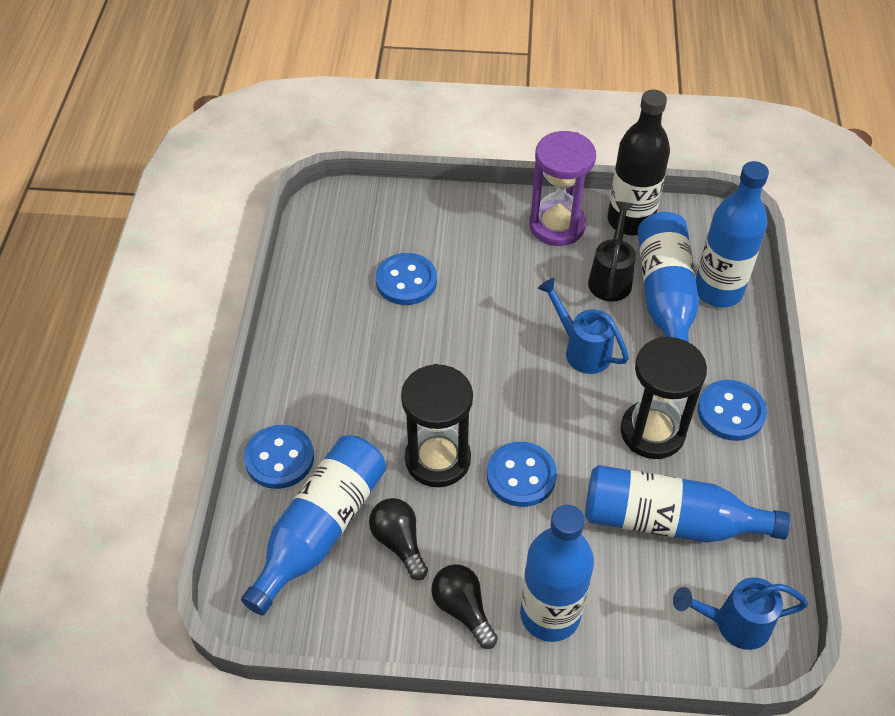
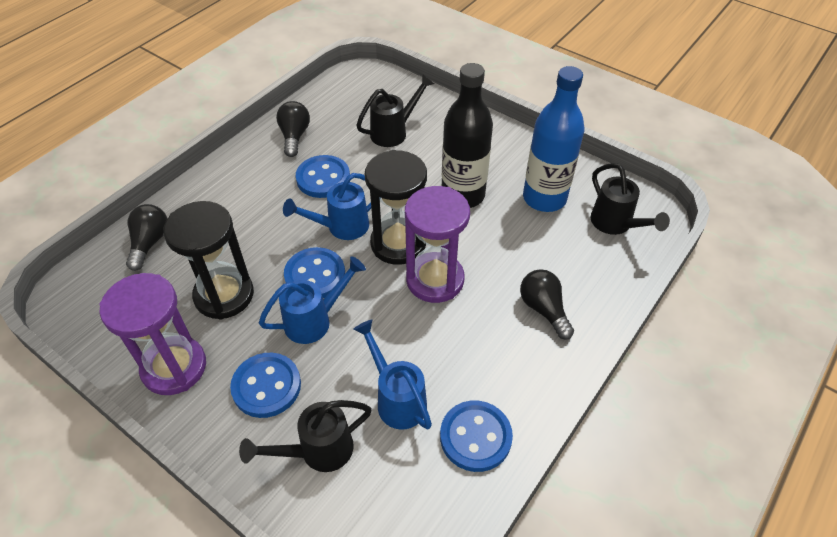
black light bulb: 2 -> 3
black watering can: 1 -> 3
blue bottle: 5 -> 1
blue watering can: 2 -> 3
purple hourglass: 1 -> 2

